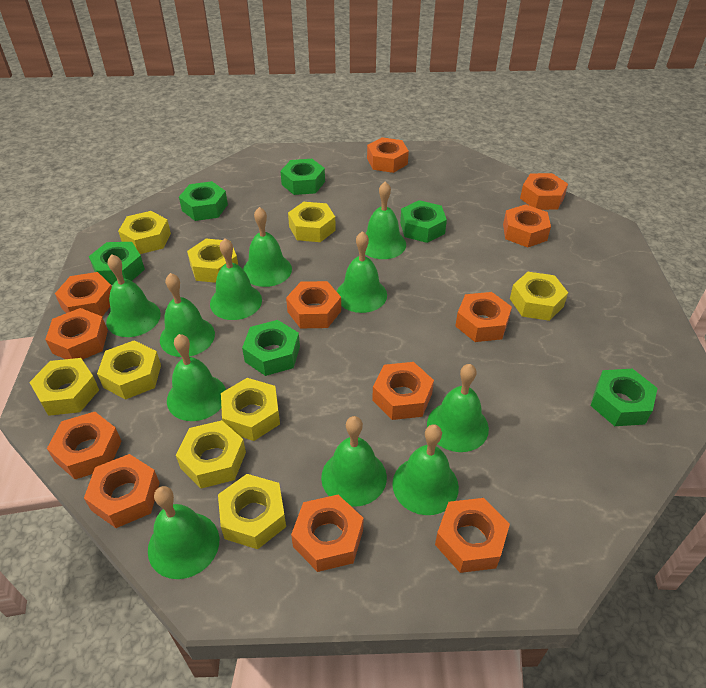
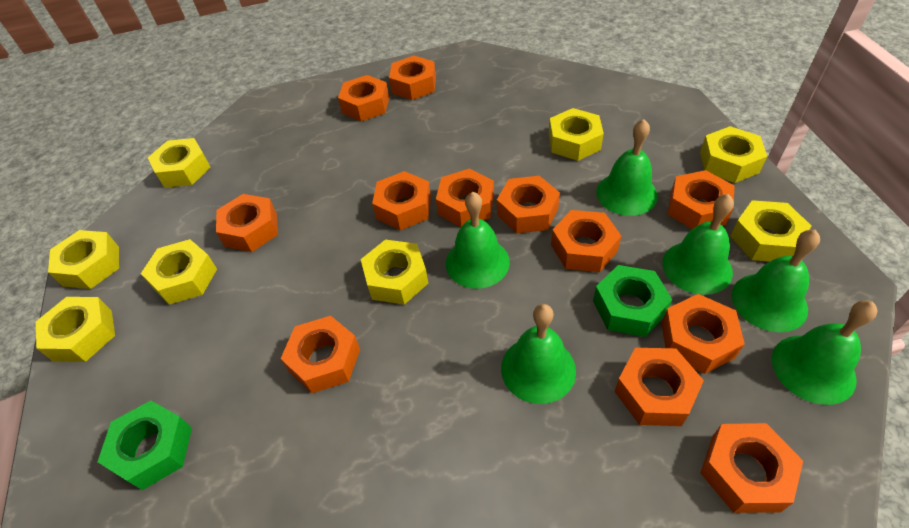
green bell: 11 -> 6
green nut: 6 -> 2
yellow nut: 9 -> 8

